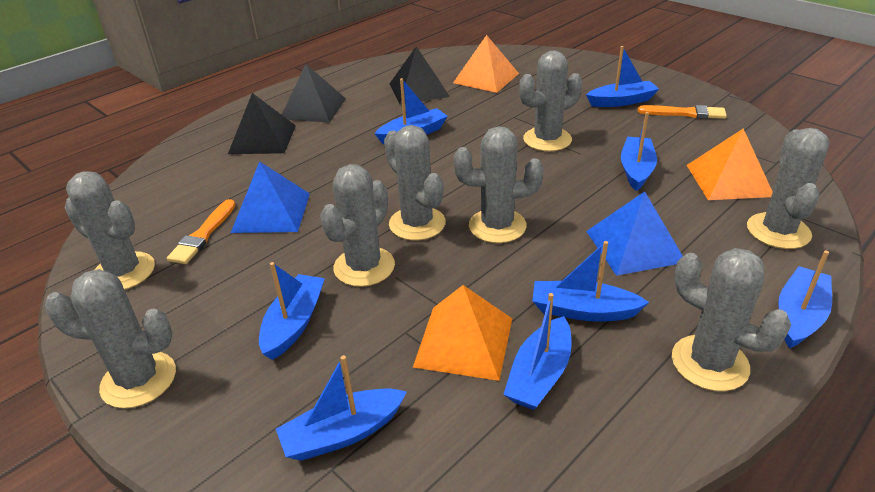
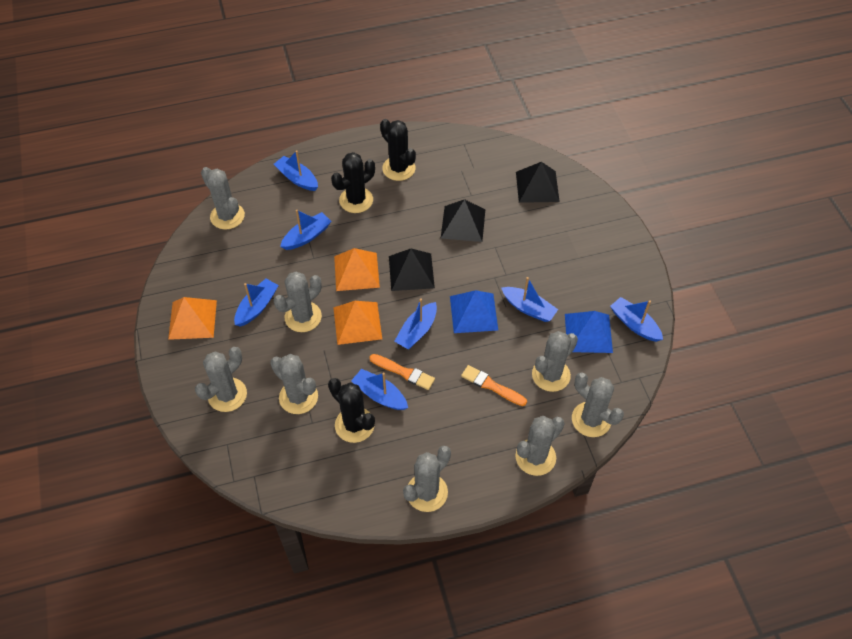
black cactus: 0 -> 3
blue boat: 8 -> 7

